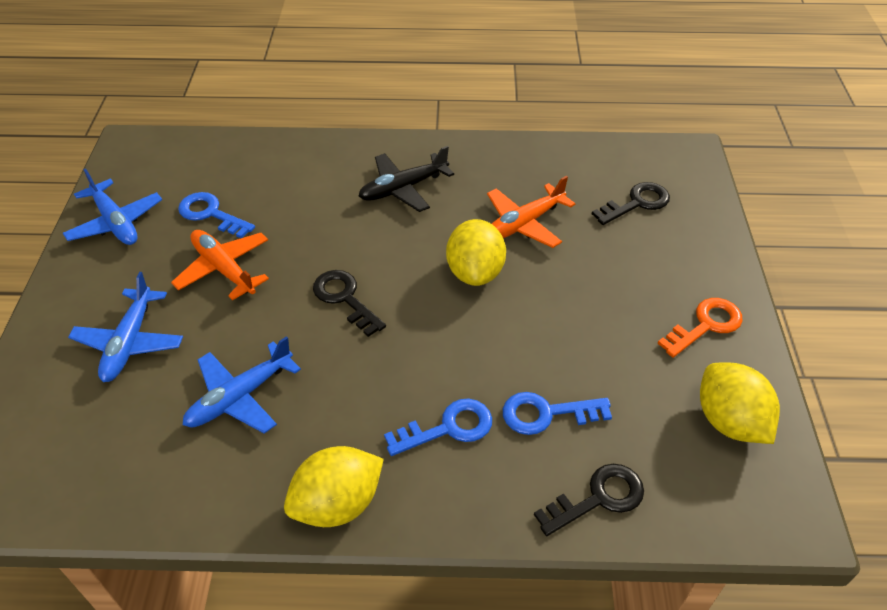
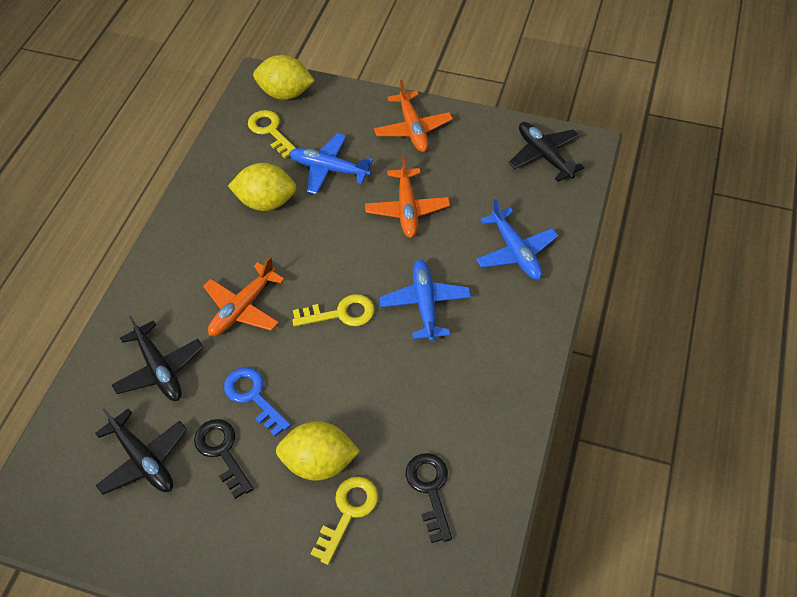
black key: 3 -> 2
black plane: 1 -> 3
blue key: 3 -> 1
orange key: 1 -> 0
orange plane: 2 -> 3
yellow key: 0 -> 3

